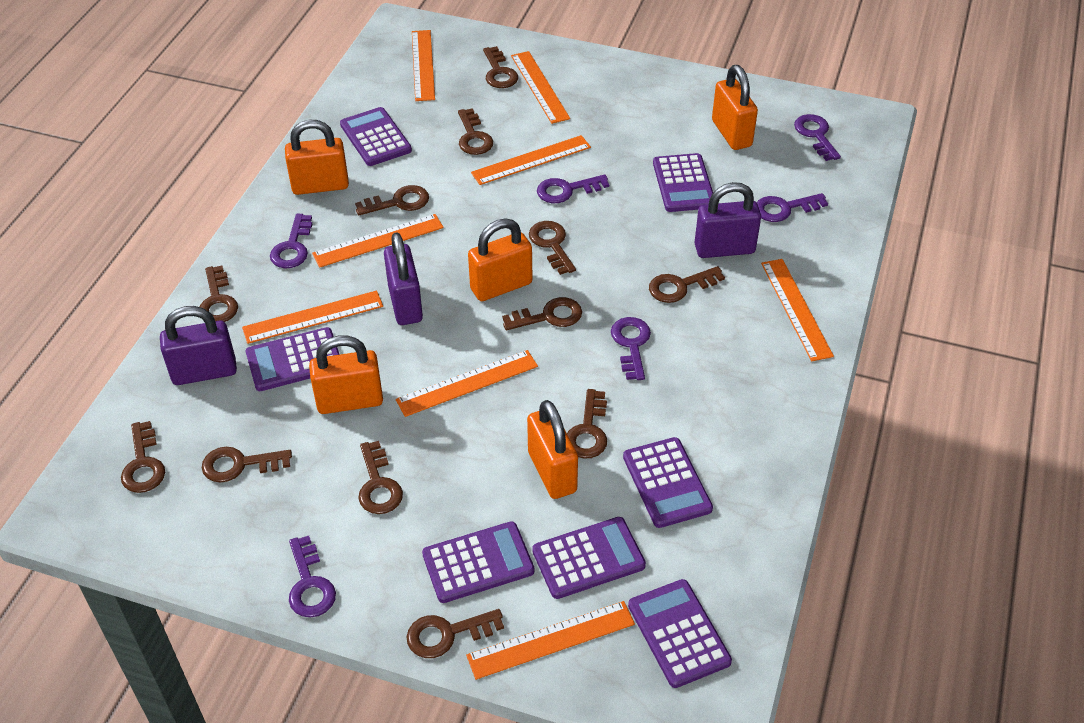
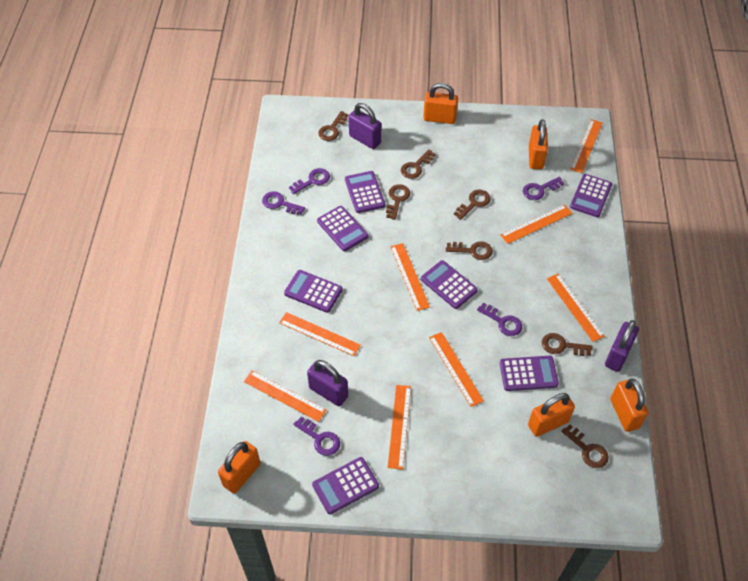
brown key: 12 -> 7
purple key: 6 -> 5

